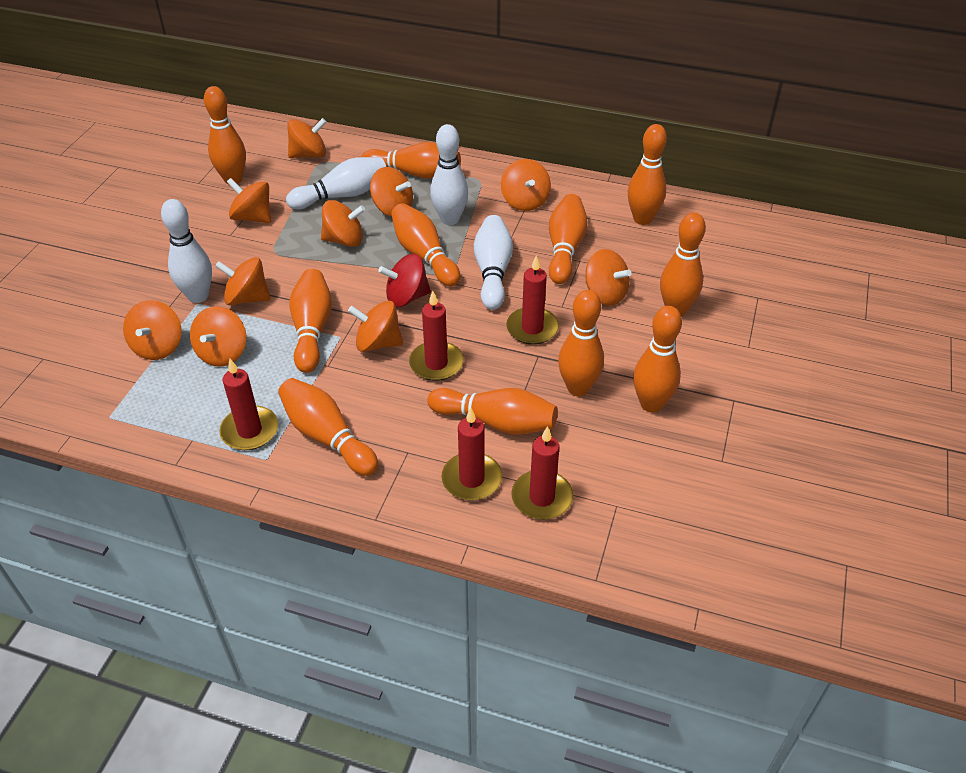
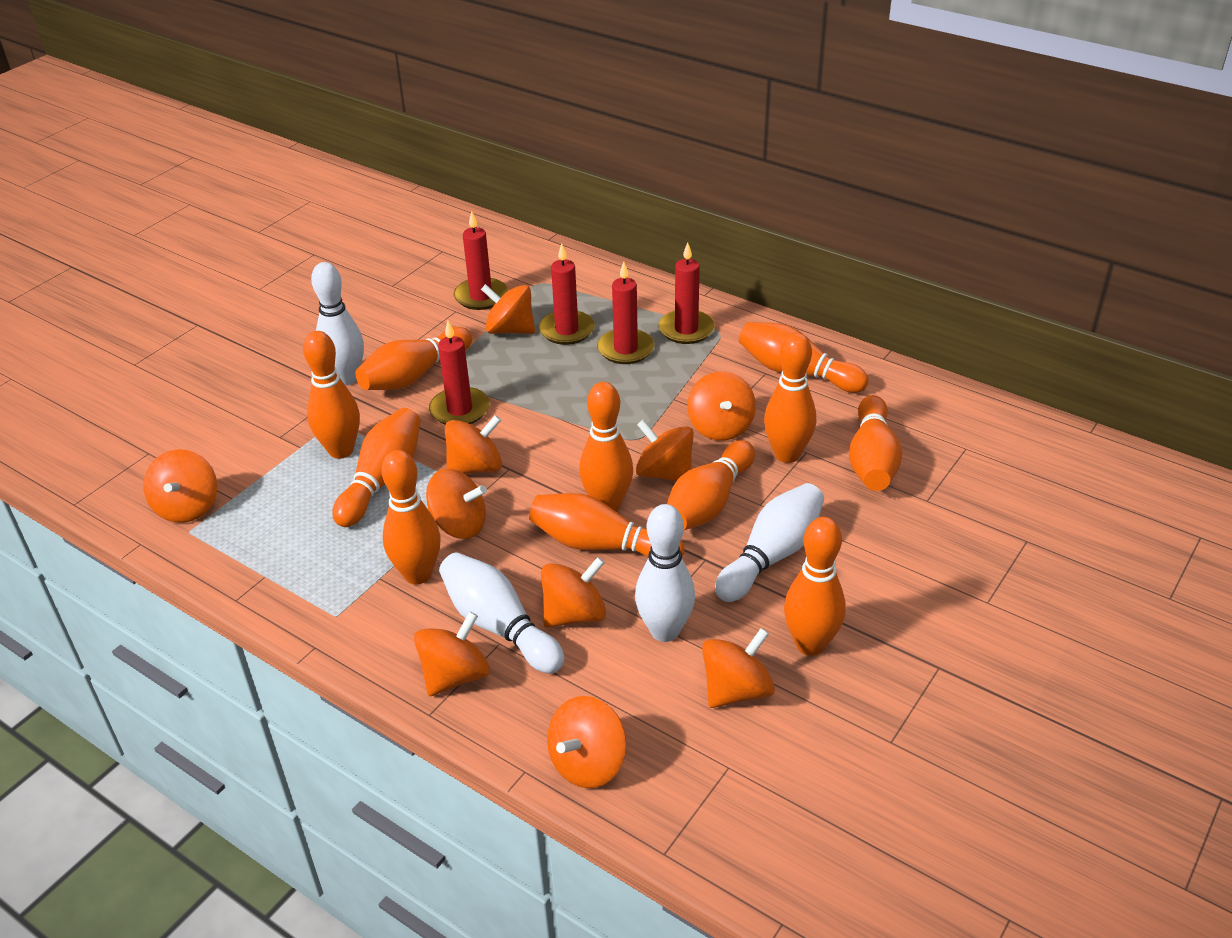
red spinning top: 1 -> 0

